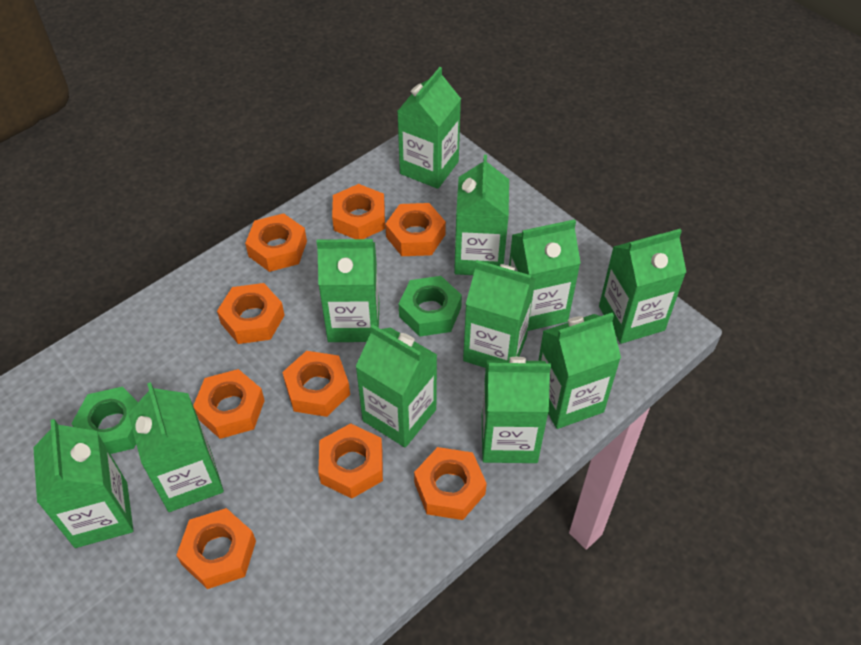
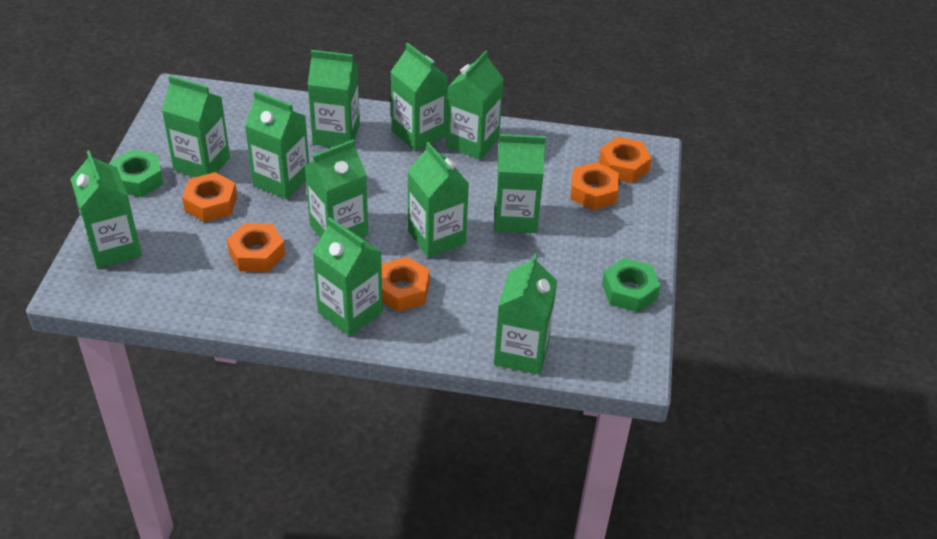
orange nut: 9 -> 5

